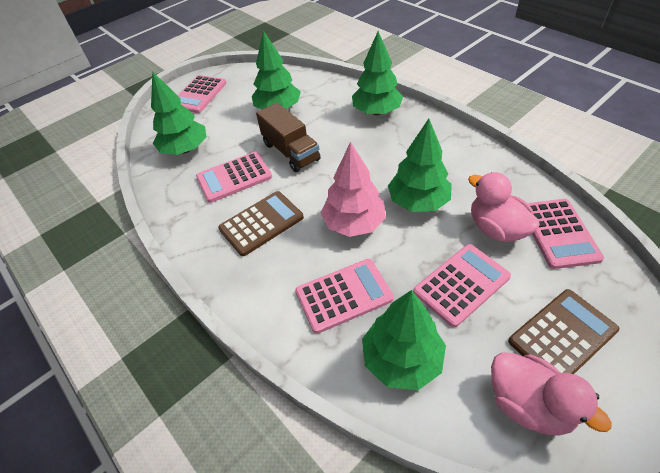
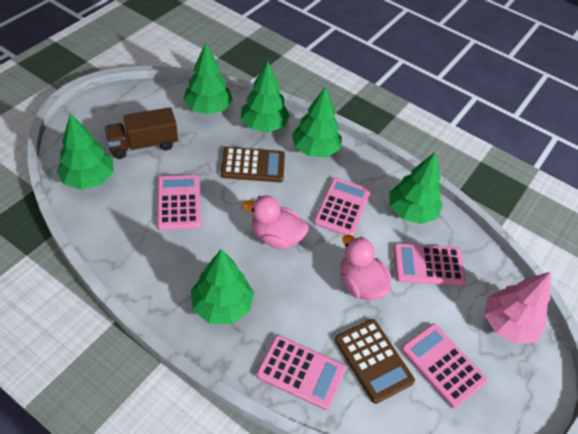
green tree: 5 -> 6

